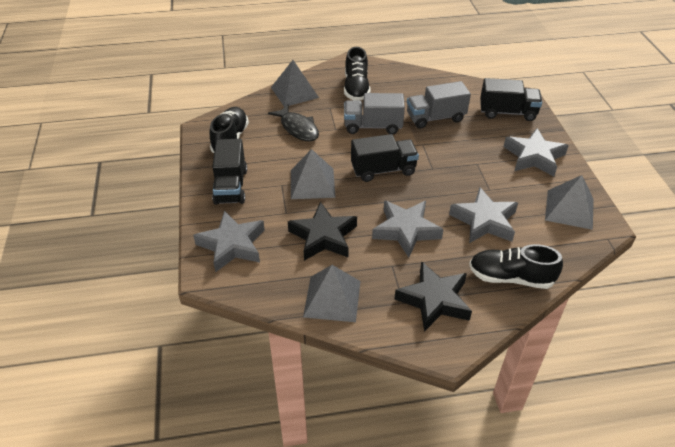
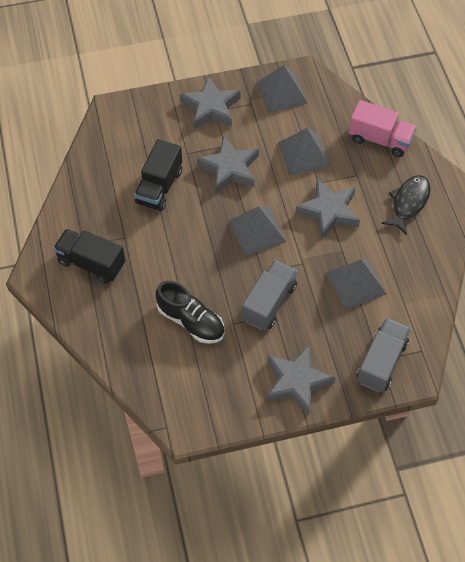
black shoe: 3 -> 1
black star: 2 -> 0
black truck: 3 -> 2
pink truck: 0 -> 1

